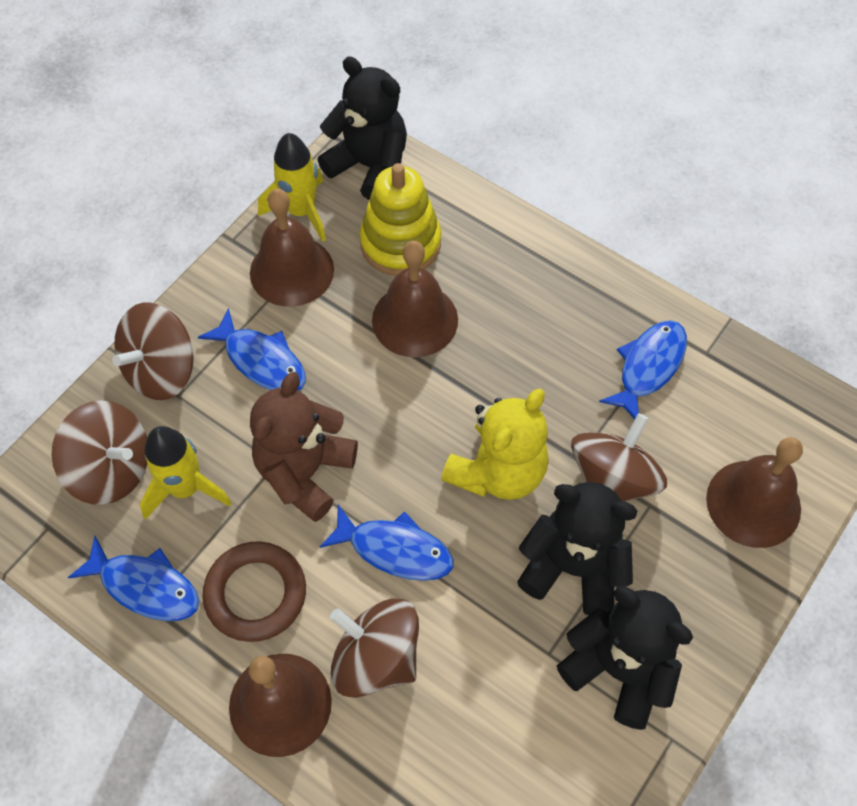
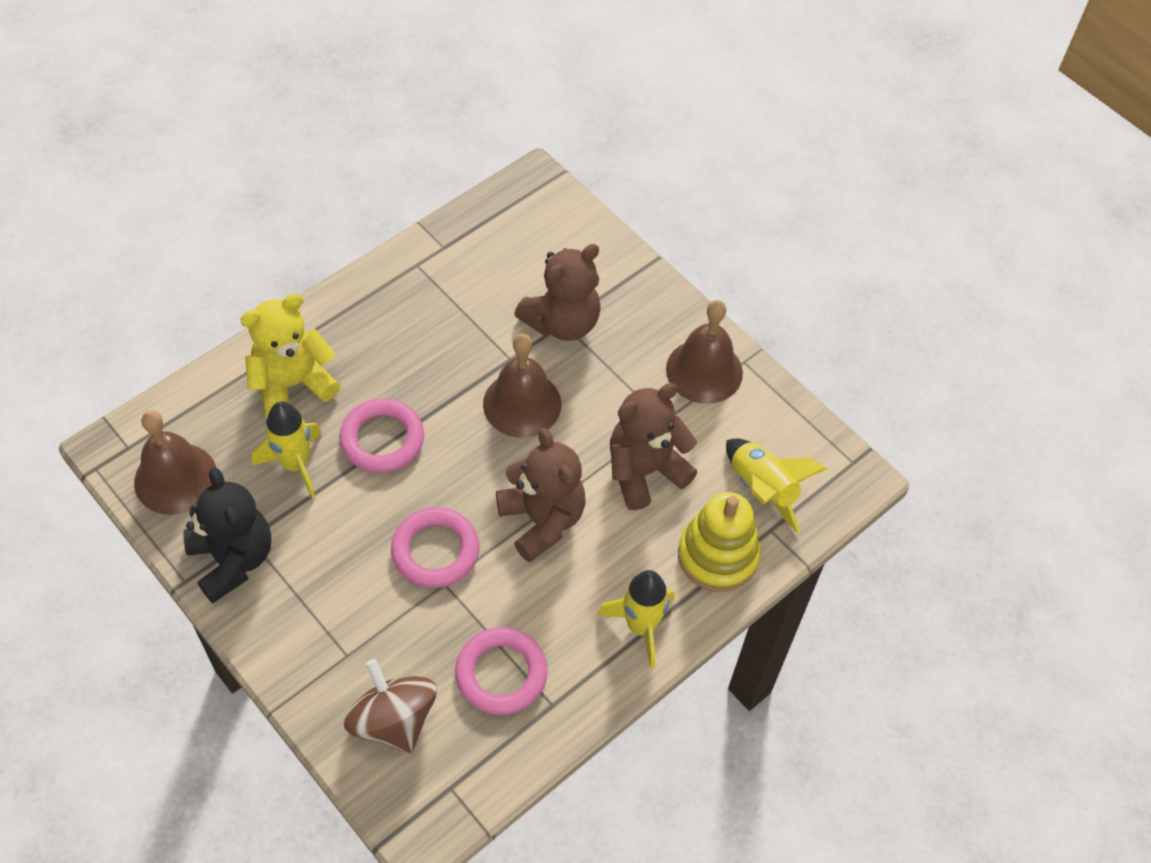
black teddy bear: 3 -> 1
blue fish: 4 -> 0
brown bell: 4 -> 3
brown ring: 1 -> 0
brown spinning top: 4 -> 1
brown teddy bear: 1 -> 3
pink ring: 0 -> 3
yellow rocket: 2 -> 3

